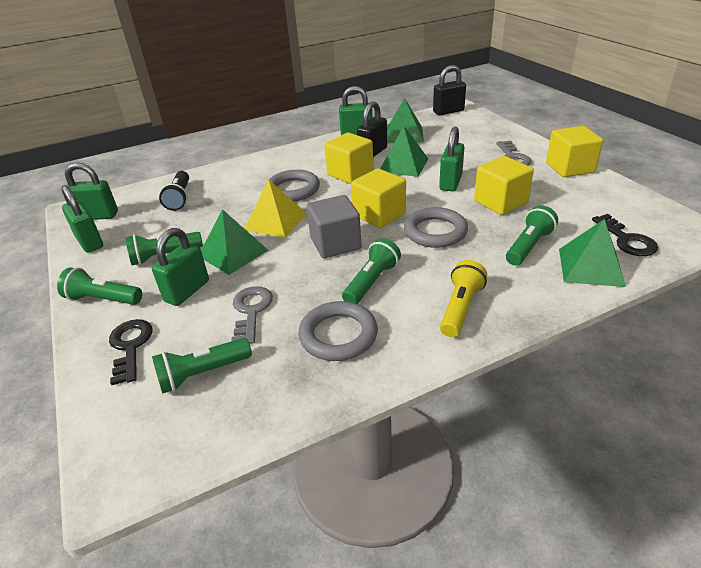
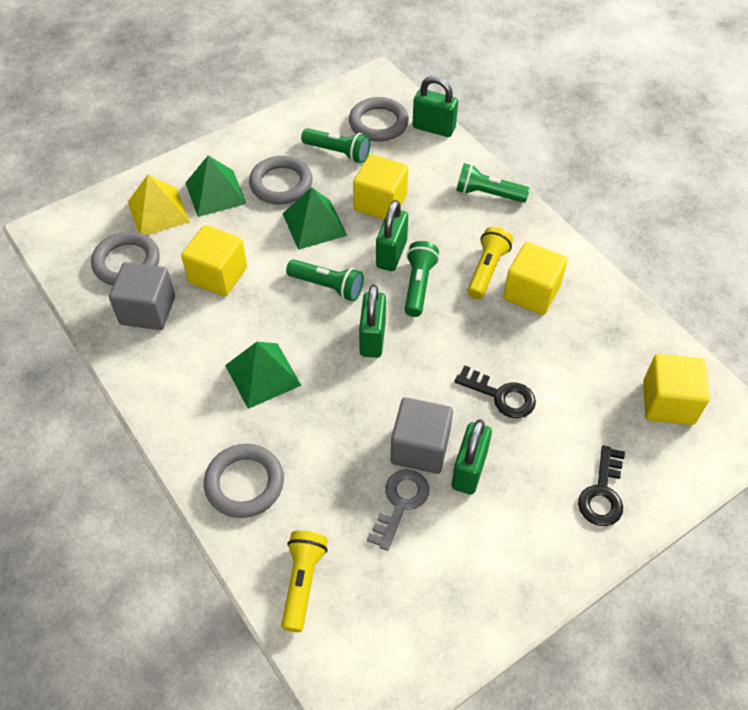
black flashlight: 1 -> 0
black padlock: 2 -> 0
green flashlight: 5 -> 4
green padlock: 5 -> 4
green pyramid: 4 -> 3
grey cube: 1 -> 2
grey key: 2 -> 1
grey ring: 3 -> 4
yellow flashlight: 1 -> 2

